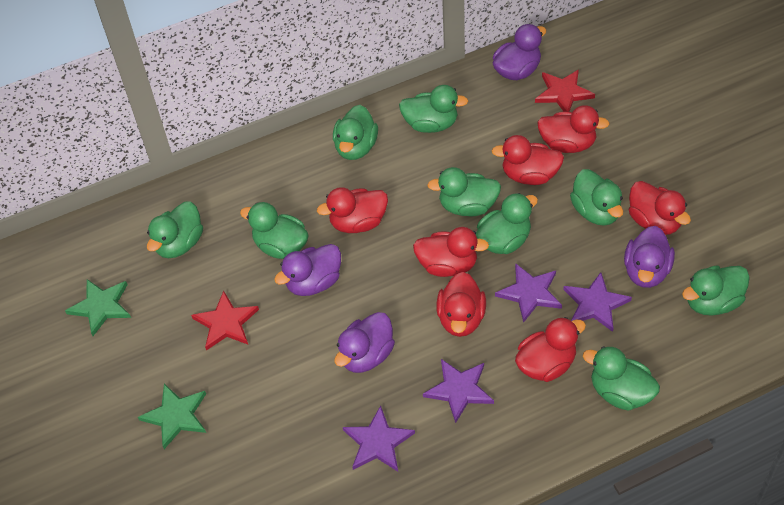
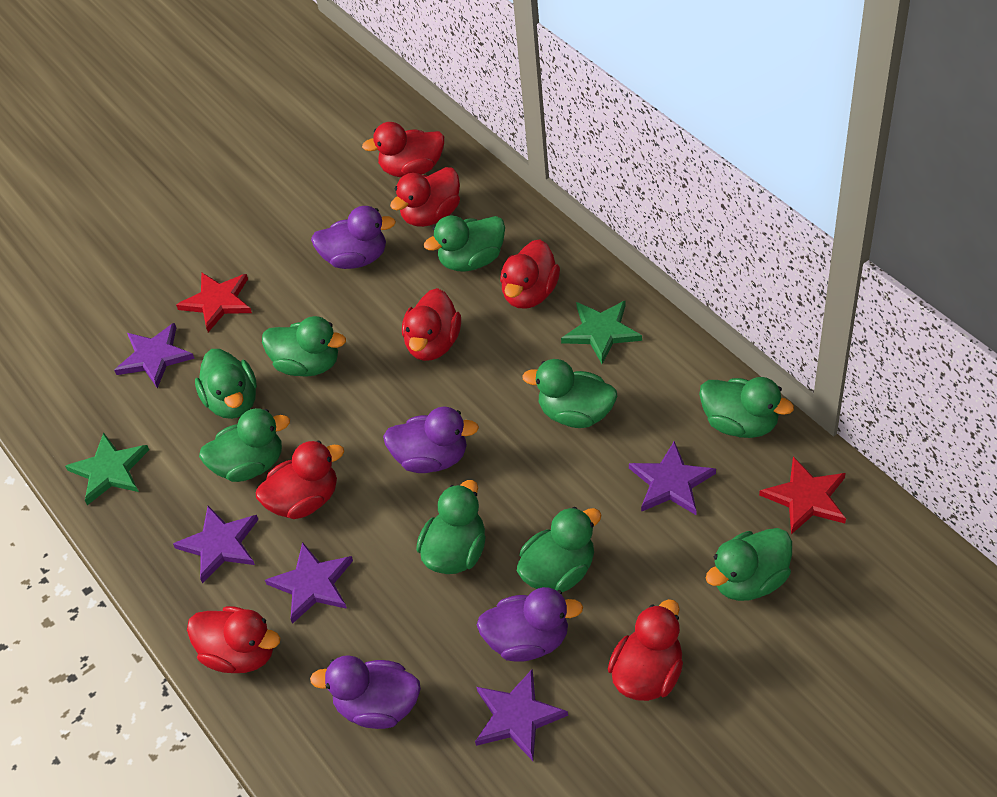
purple star: 4 -> 5

